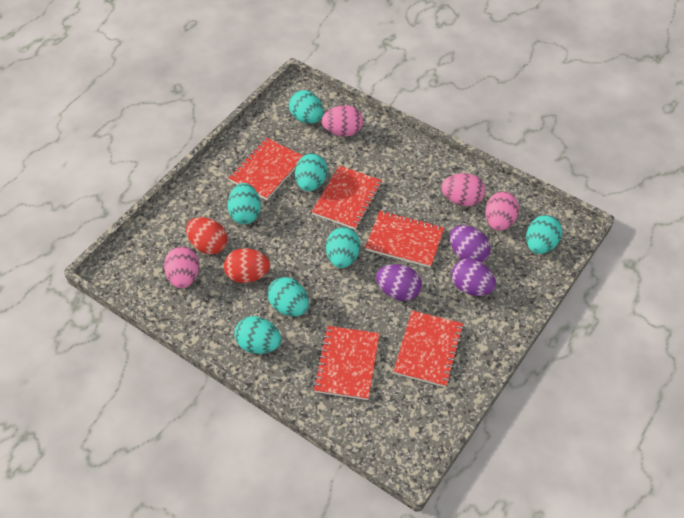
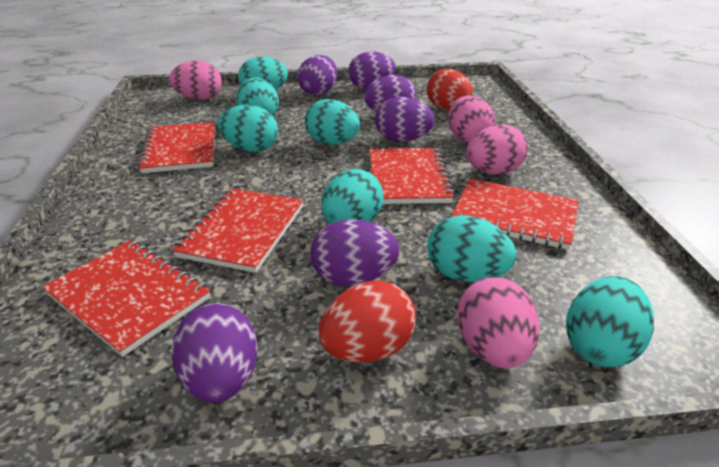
purple egg: 3 -> 6

